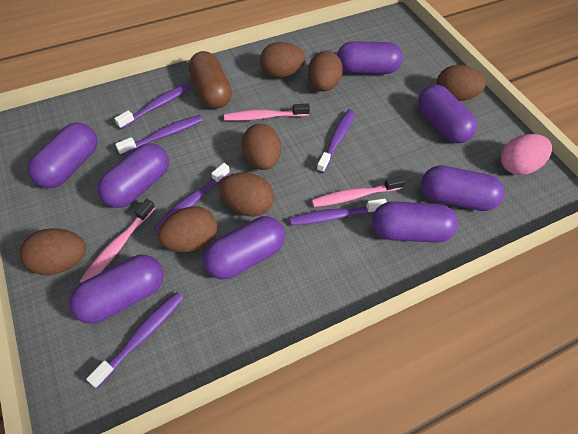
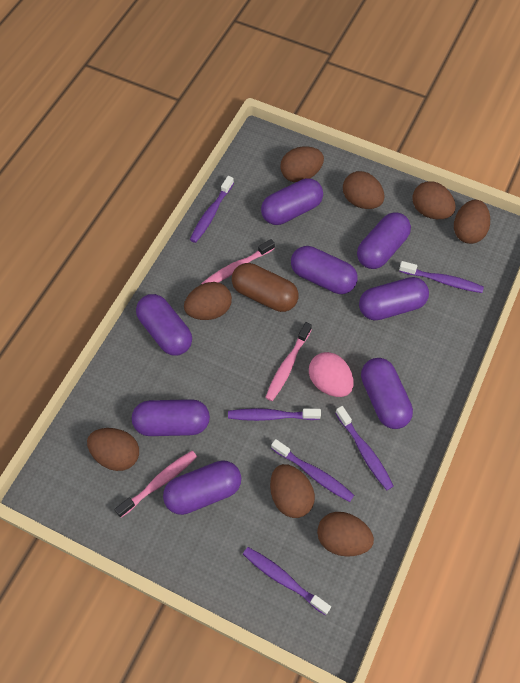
brown egg: 7 -> 8

